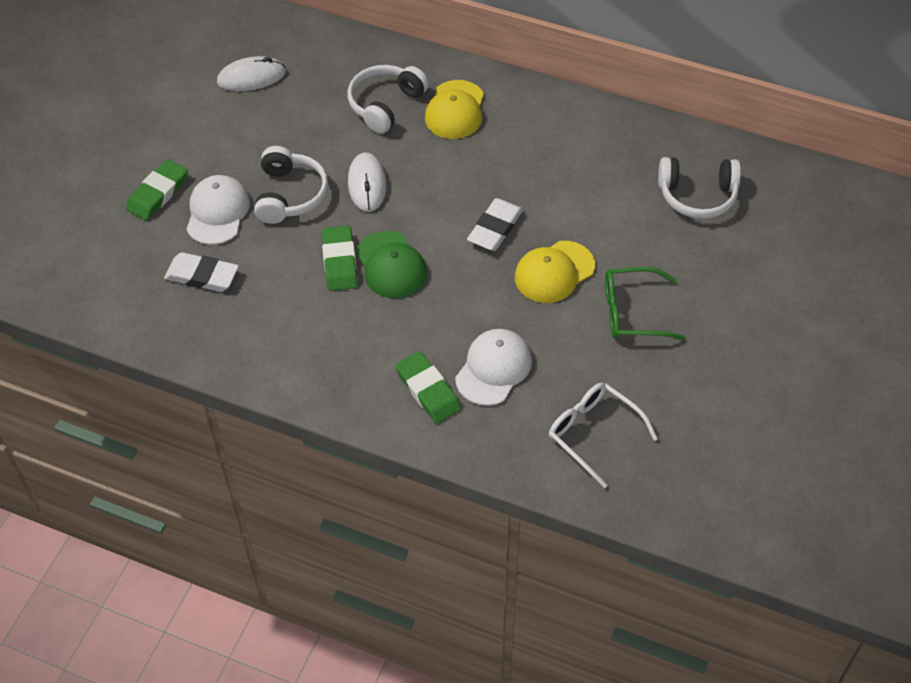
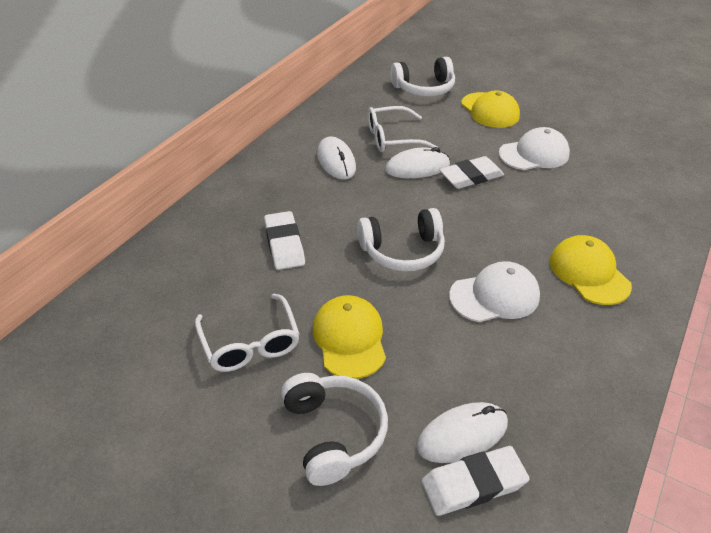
green cap: 1 -> 0
green eraser: 3 -> 0
green glasses: 1 -> 0
white eraser: 2 -> 3
white glasses: 1 -> 2
white mouse: 2 -> 3
yellow cap: 2 -> 3

